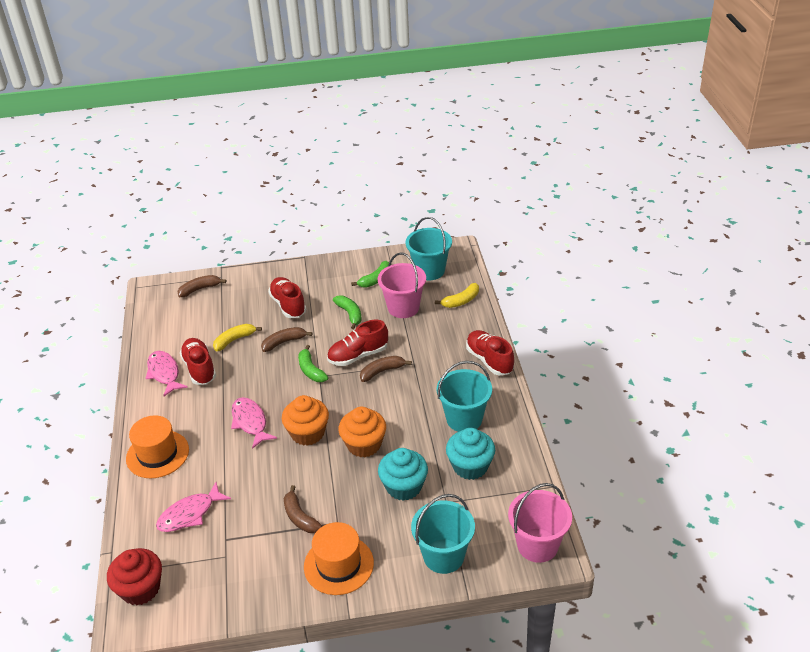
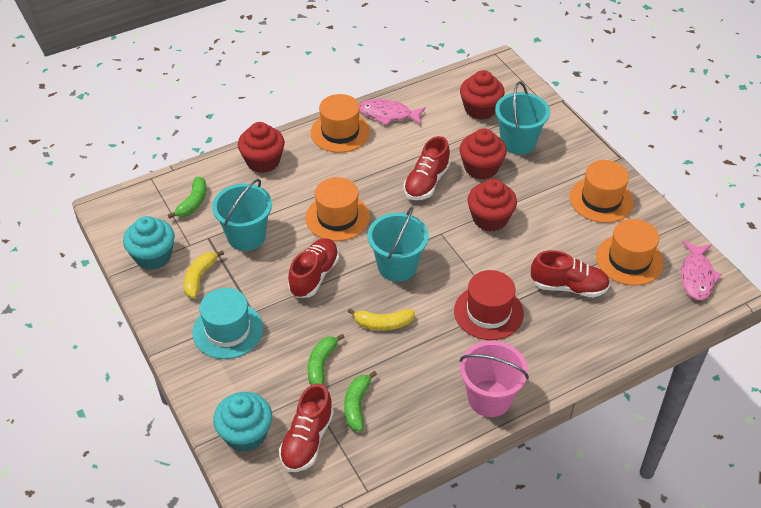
brown banana: 4 -> 0
orange cupcake: 2 -> 0
orange hat: 2 -> 4
pink bucket: 2 -> 1
pink fish: 3 -> 2
red cupcake: 1 -> 4
red hat: 0 -> 1
turquoise hat: 0 -> 1

